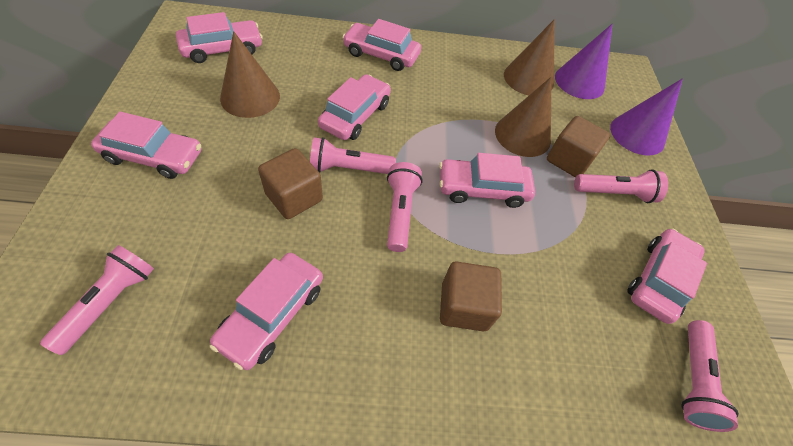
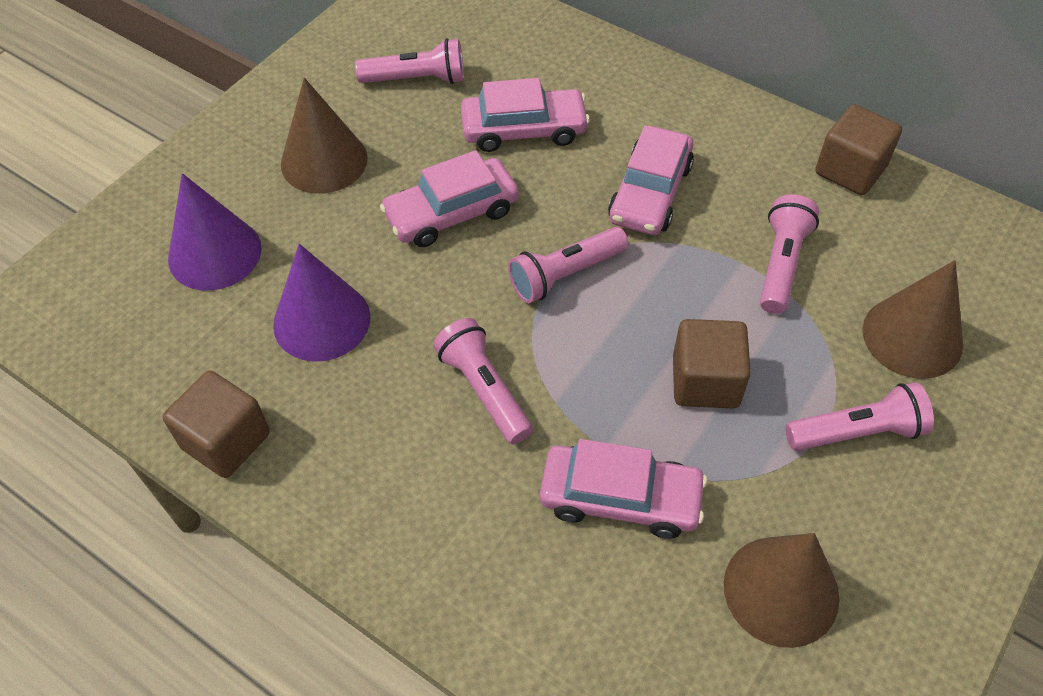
pink car: 7 -> 4

